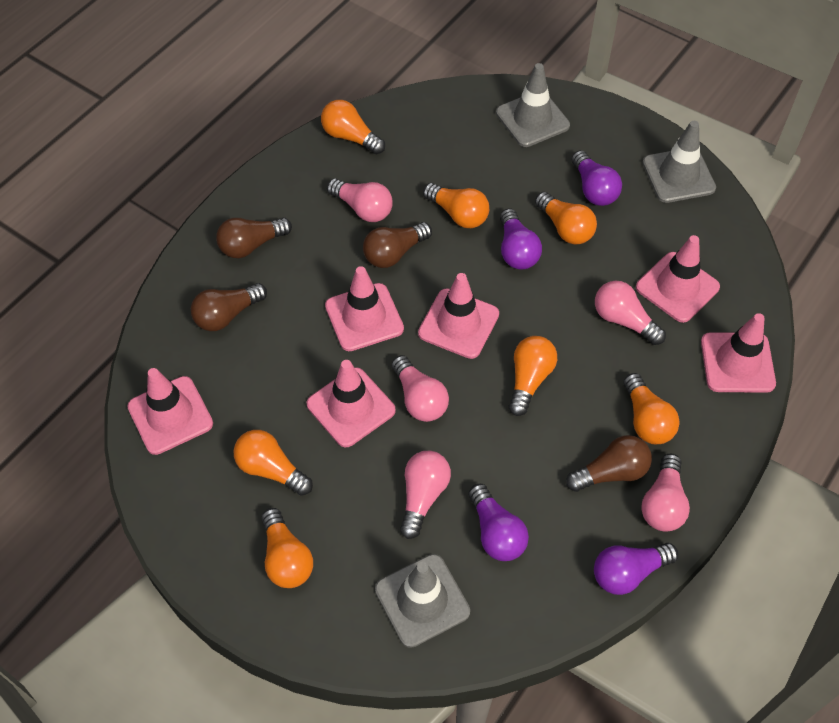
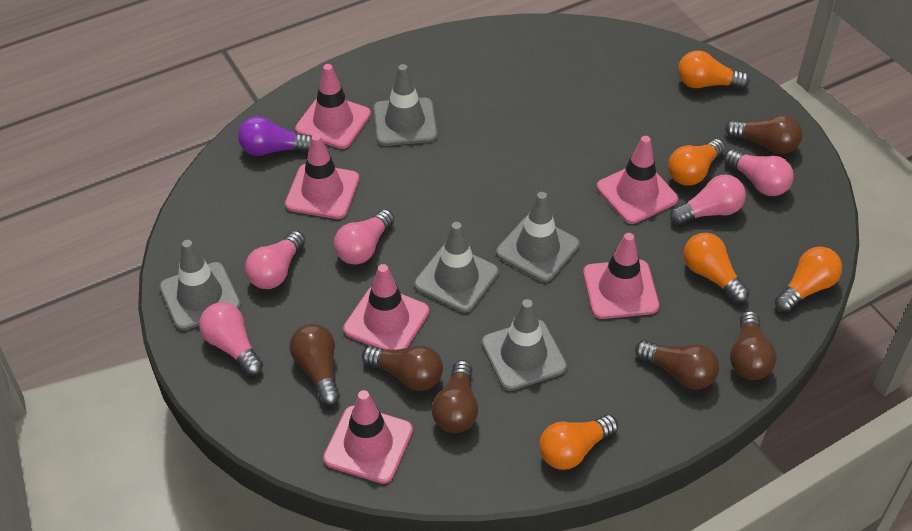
brown light bulb: 4 -> 6
grey traffic cone: 3 -> 5
orange light bulb: 7 -> 5
purple light bulb: 4 -> 1

